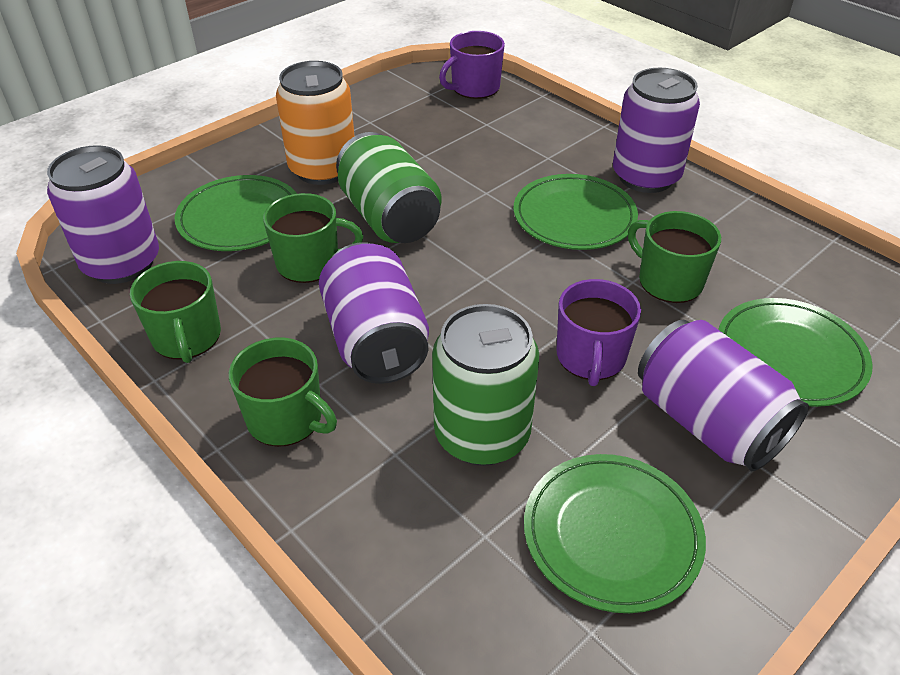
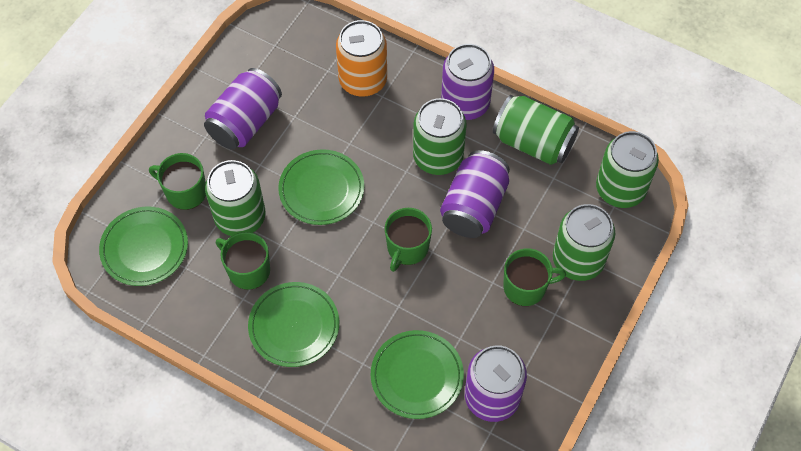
green can: 2 -> 5
purple mug: 2 -> 0

